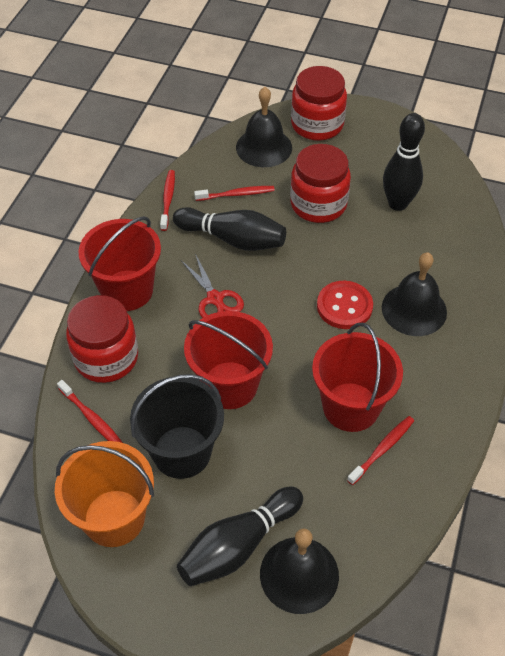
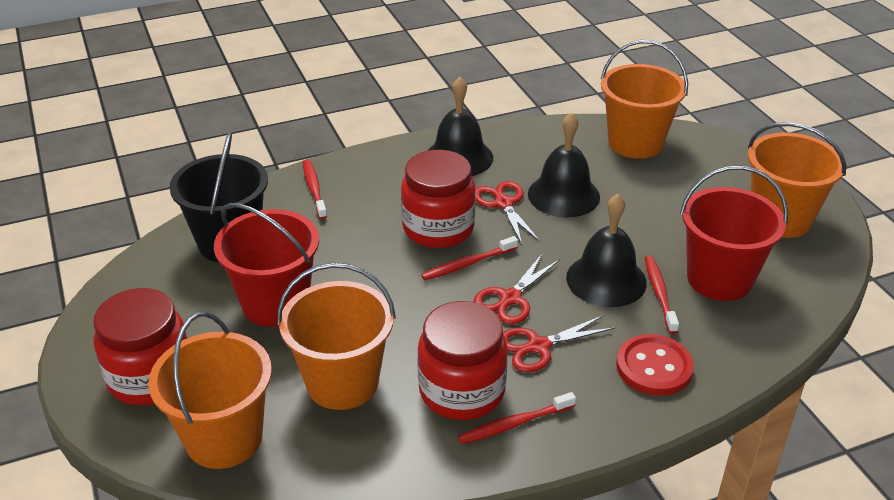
black bowling pin: 3 -> 0
orange bucket: 1 -> 4
red bucket: 3 -> 2
red scissors: 1 -> 3

